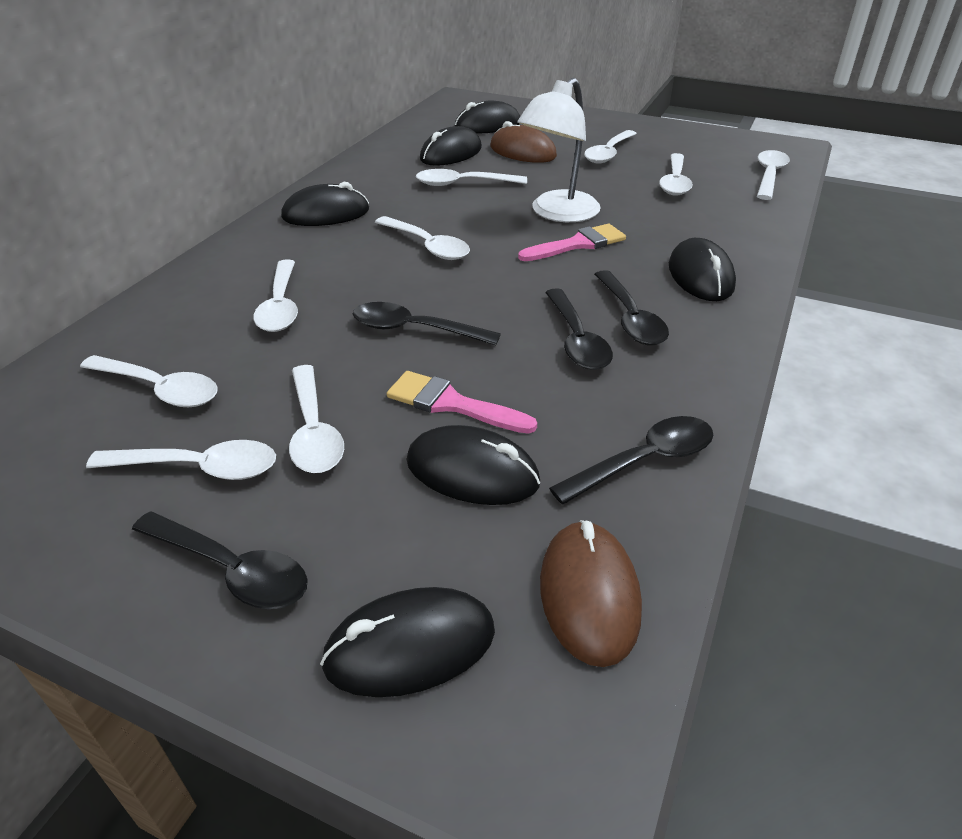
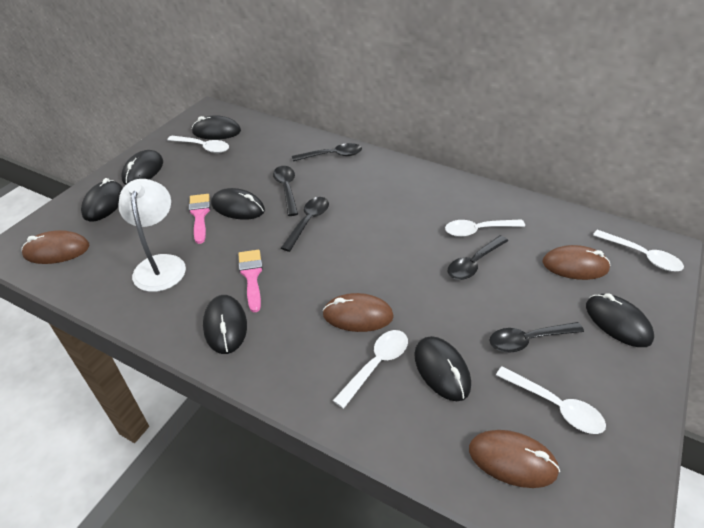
black mouse: 6 -> 7
brown mouse: 2 -> 4
white spoon: 9 -> 5

